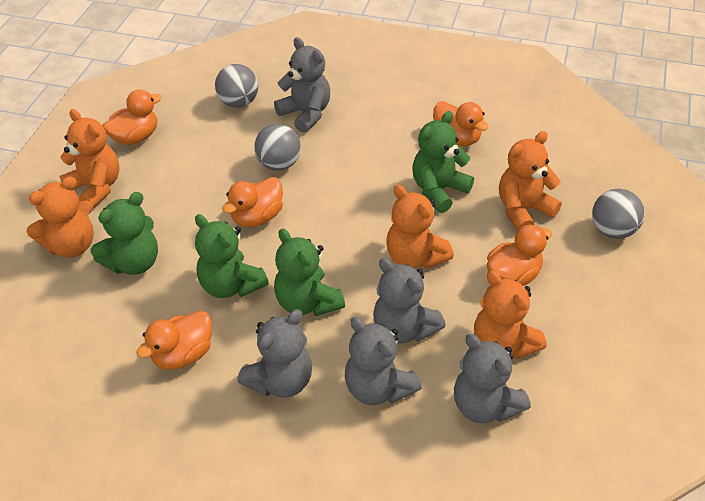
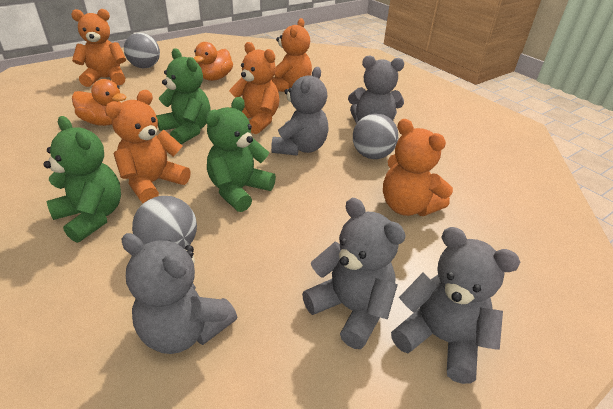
green teddy bear: 4 -> 3
orange duck: 5 -> 2

